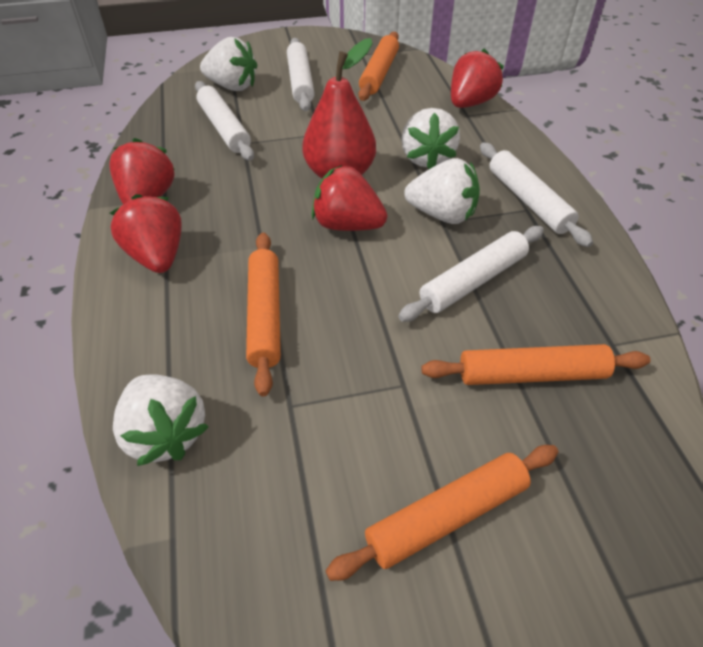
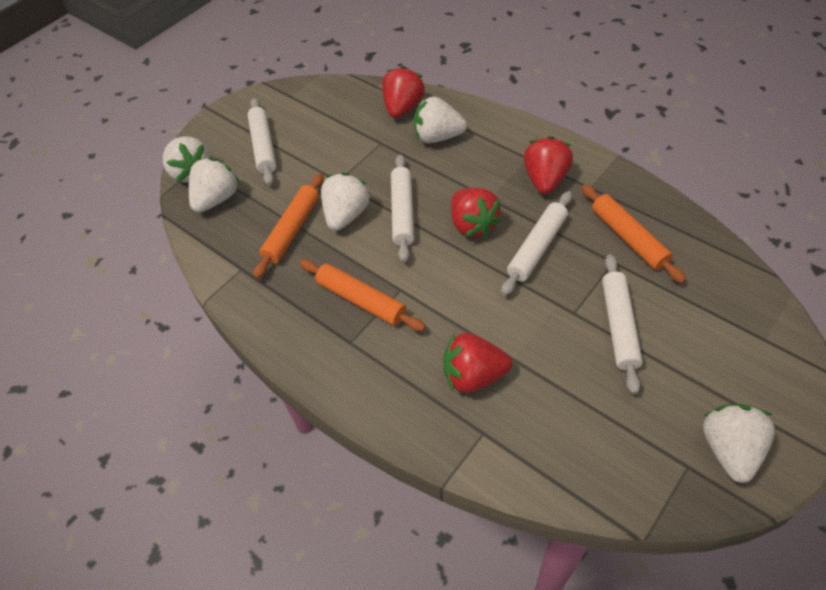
orange rolling pin: 4 -> 3
red pear: 1 -> 0
white strawberry: 4 -> 5

